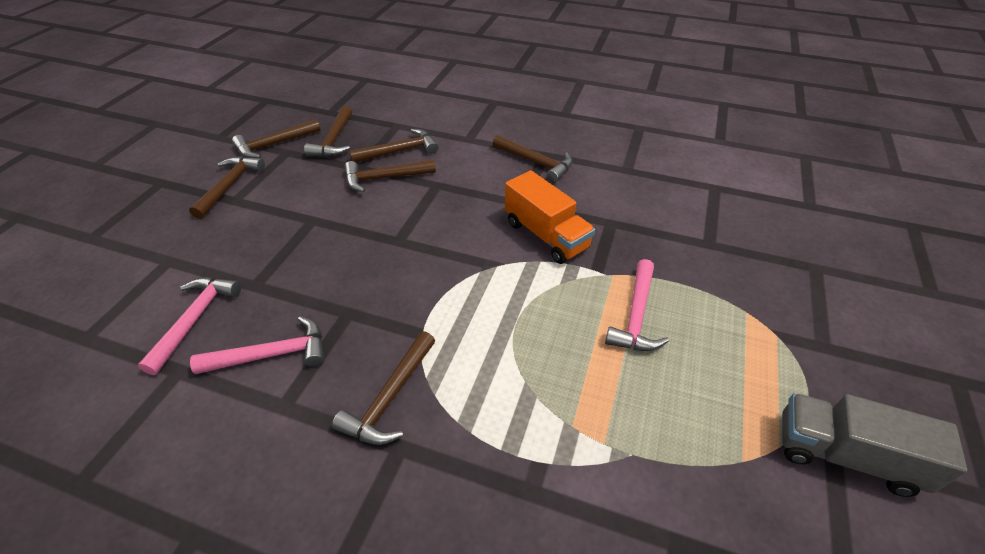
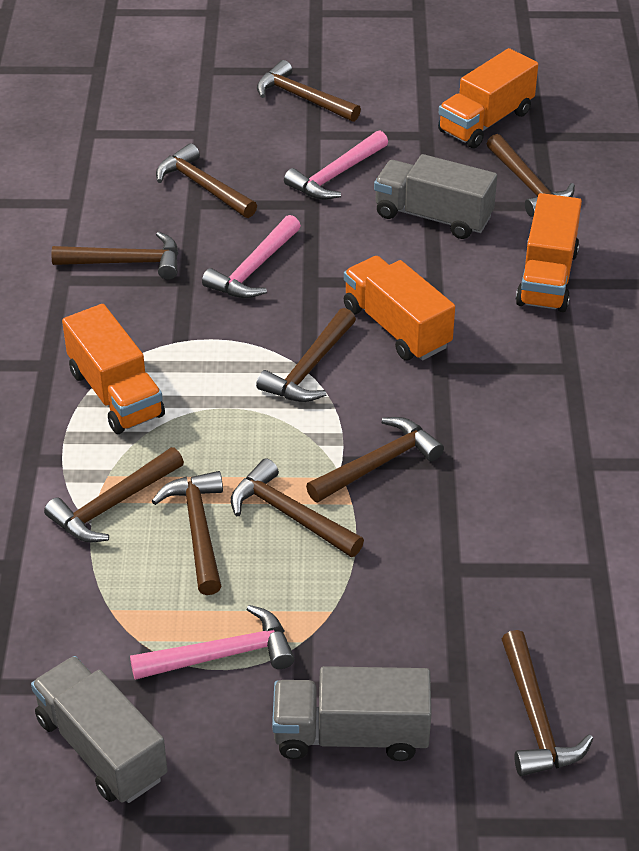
brown hammer: 7 -> 10
grey truck: 1 -> 3
orange truck: 1 -> 4

